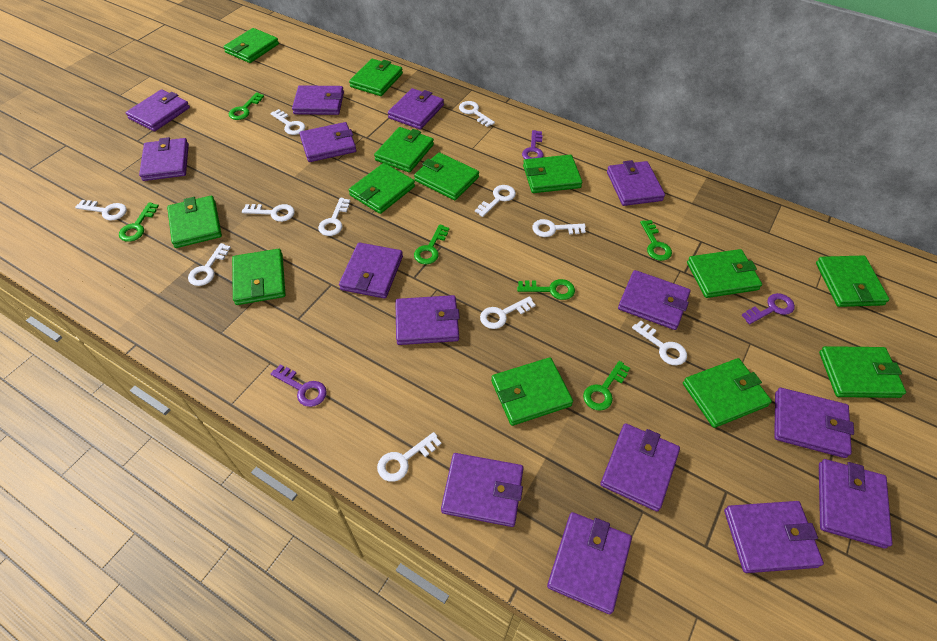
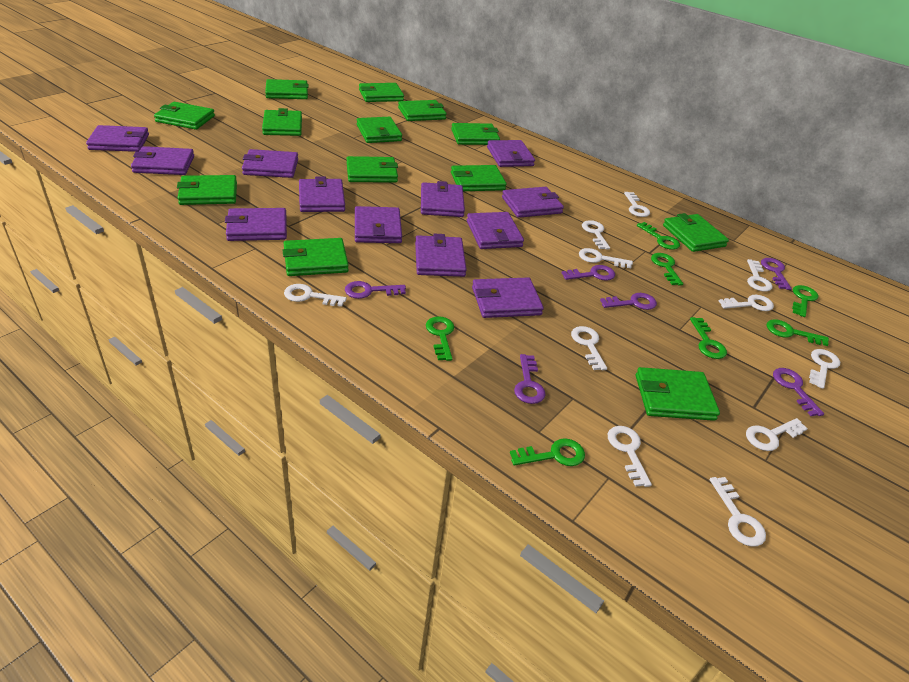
green key: 6 -> 7
purple key: 3 -> 6
purple wallet: 15 -> 12

